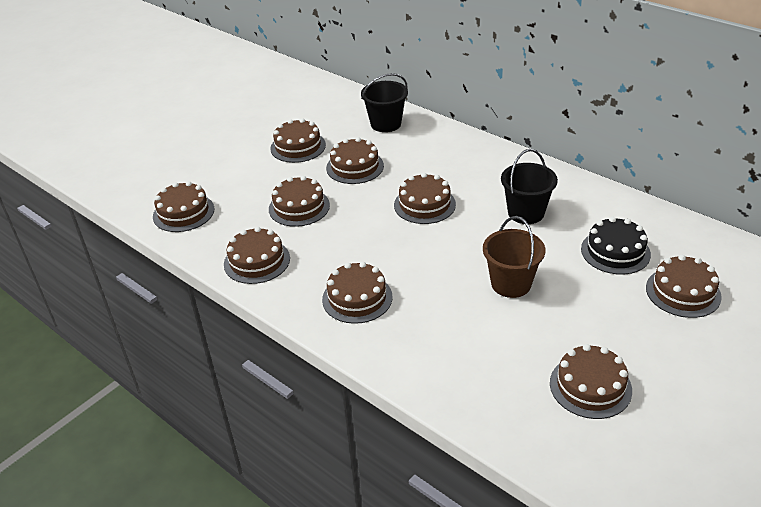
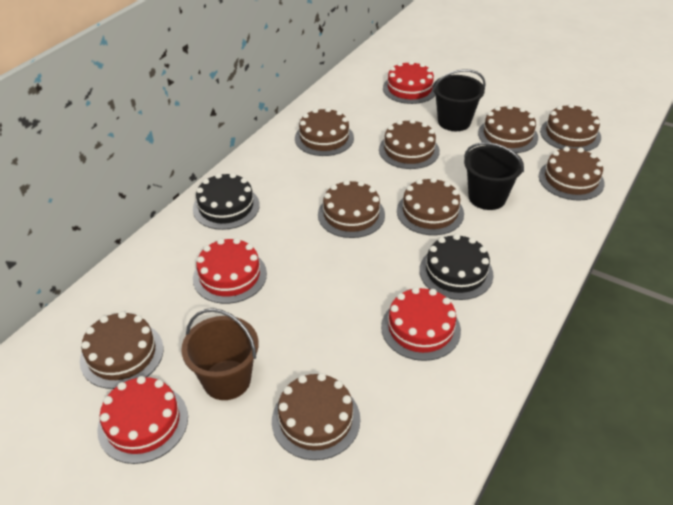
black cake: 1 -> 2
red cake: 0 -> 4

